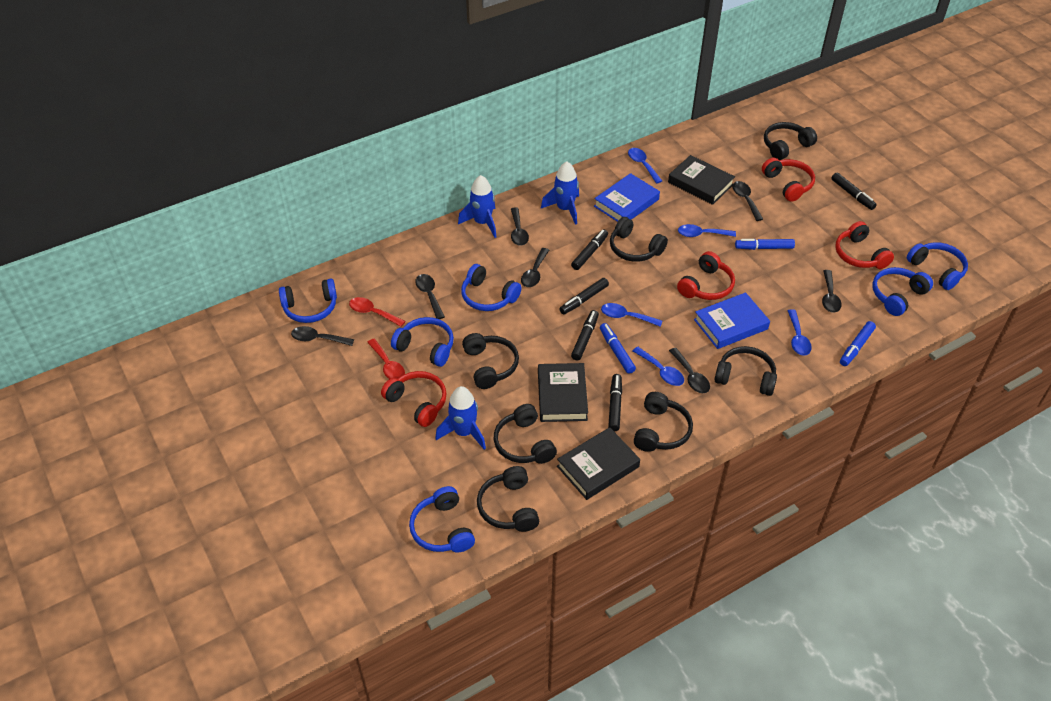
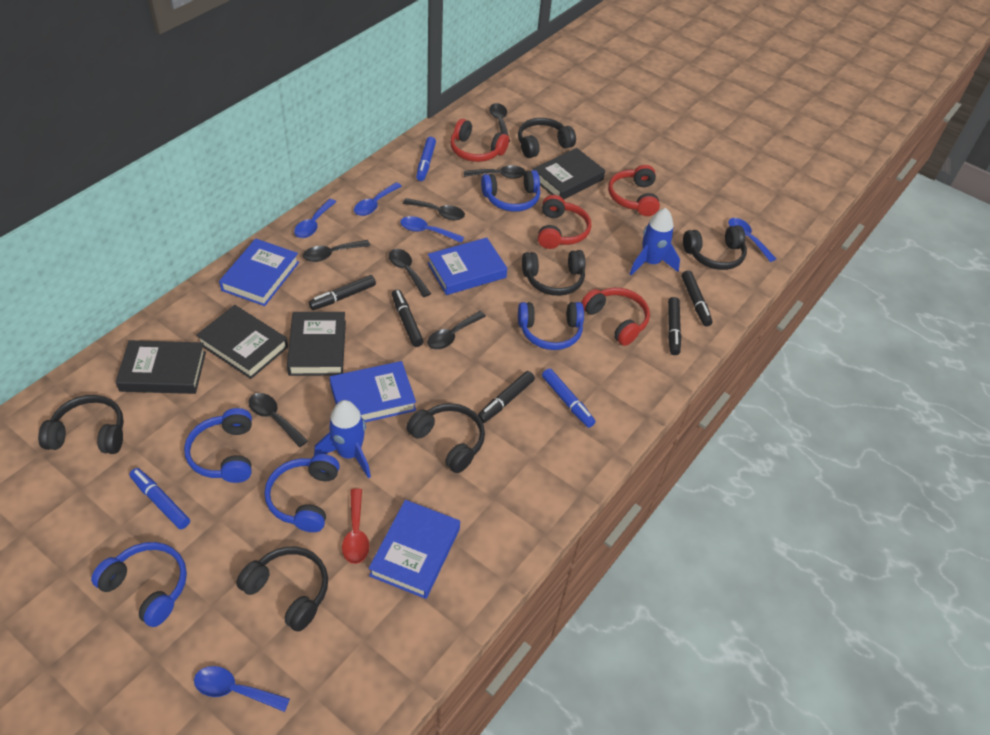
black book: 3 -> 4
black headphones: 7 -> 6
blue book: 2 -> 4
blue headphones: 6 -> 5
blue rocket: 3 -> 2
red spoon: 2 -> 1

